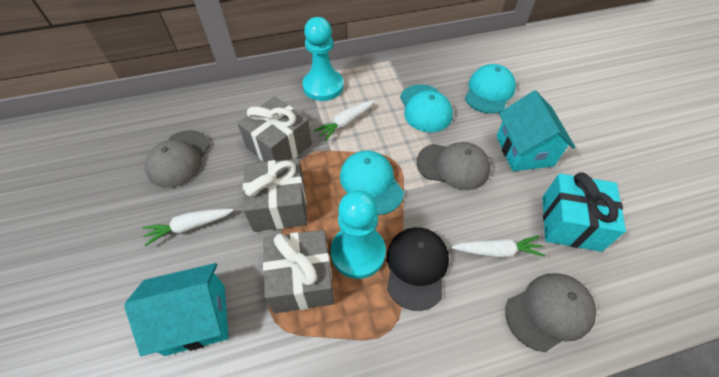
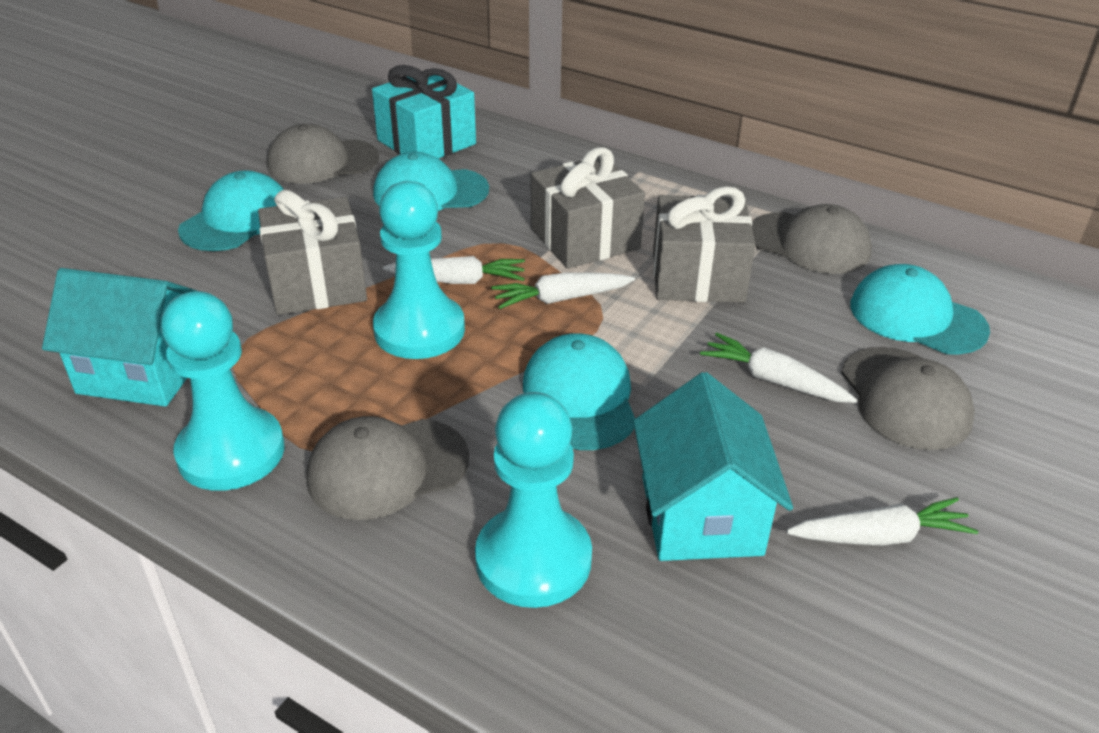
black cap: 1 -> 0
grey cap: 3 -> 4
turquoise cap: 3 -> 4
turquoise pawn: 2 -> 3
white carrot: 3 -> 4

